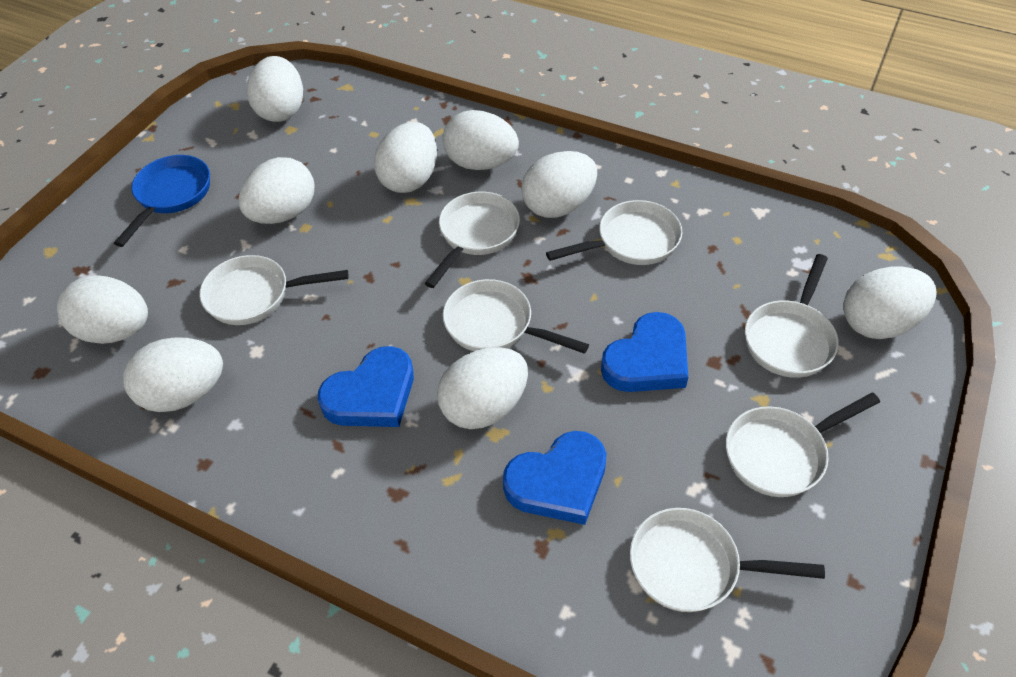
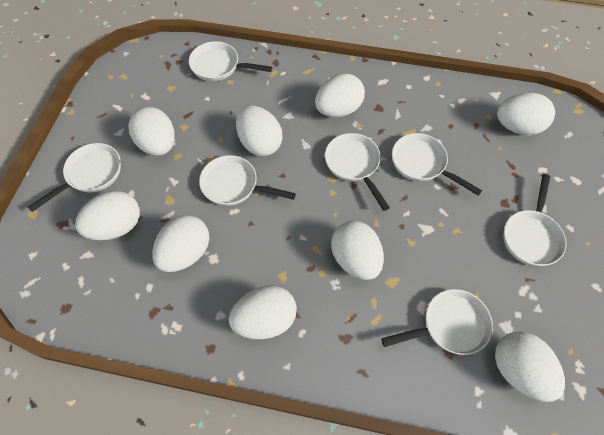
blue heart: 3 -> 0
blue pan: 1 -> 0

